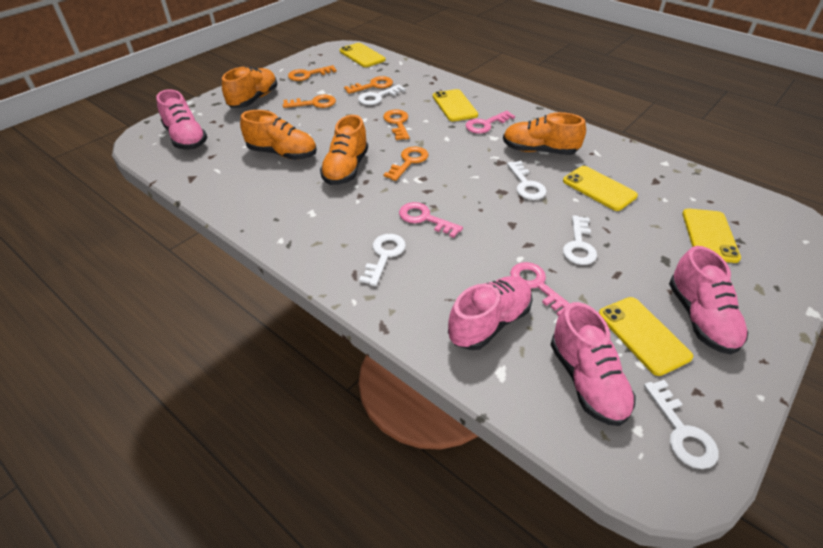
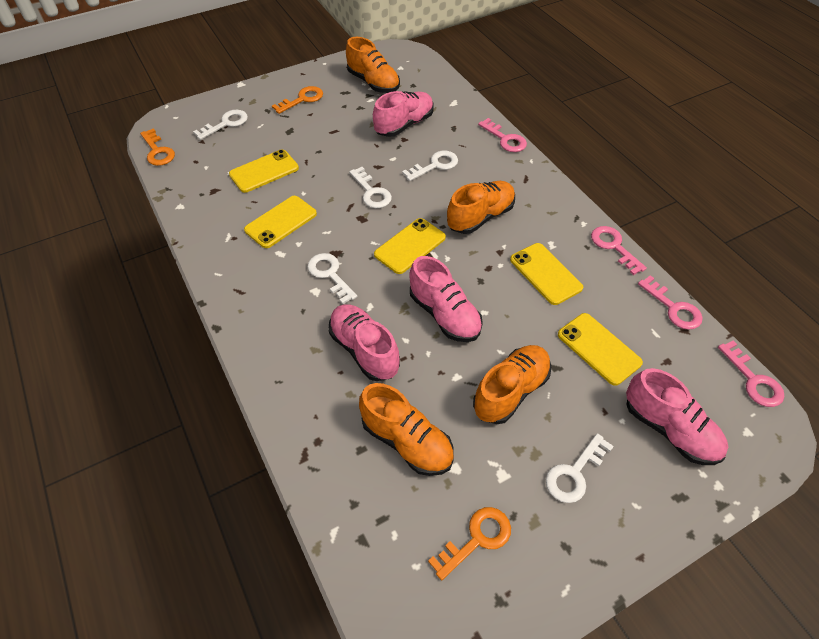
orange key: 5 -> 3
pink key: 3 -> 4

